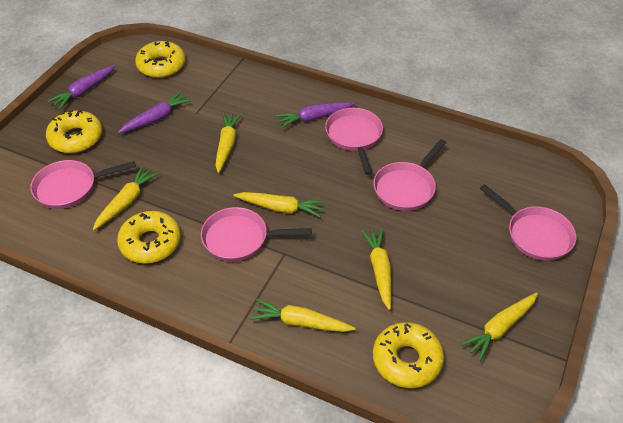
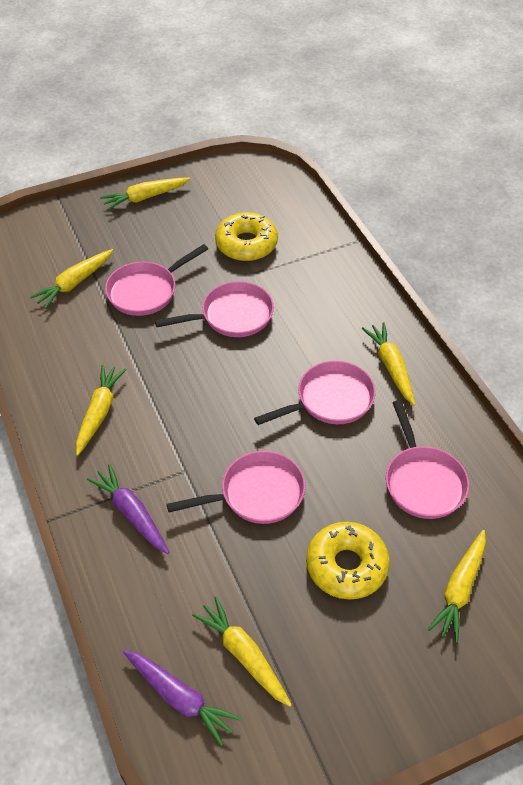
purple carrot: 3 -> 2
yellow donut: 4 -> 2

